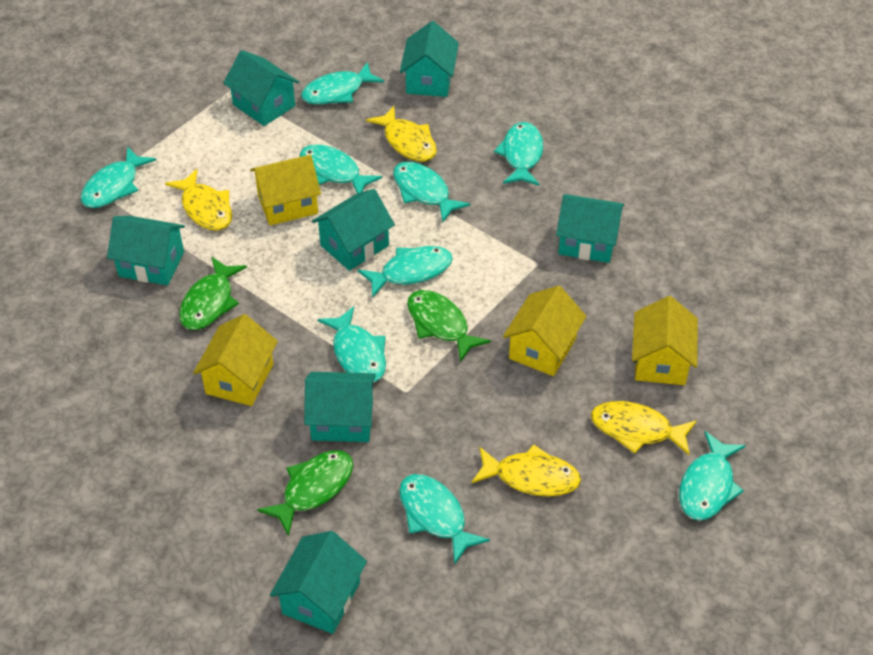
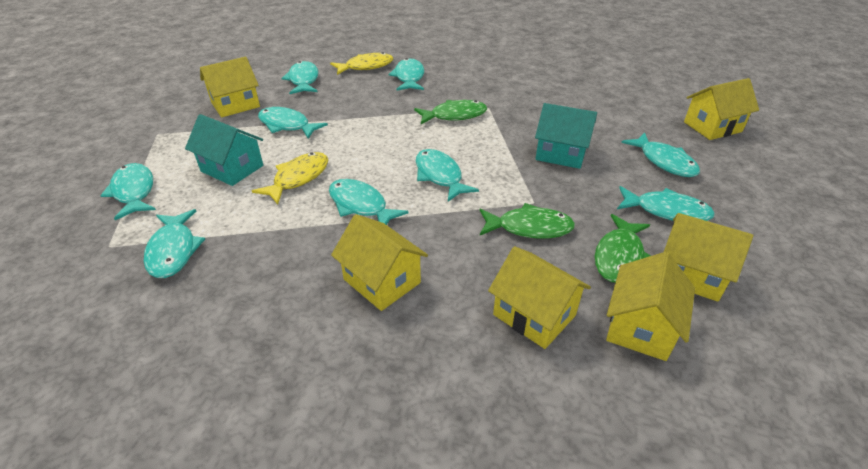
turquoise house: 7 -> 2
yellow fish: 4 -> 2
yellow house: 4 -> 6

